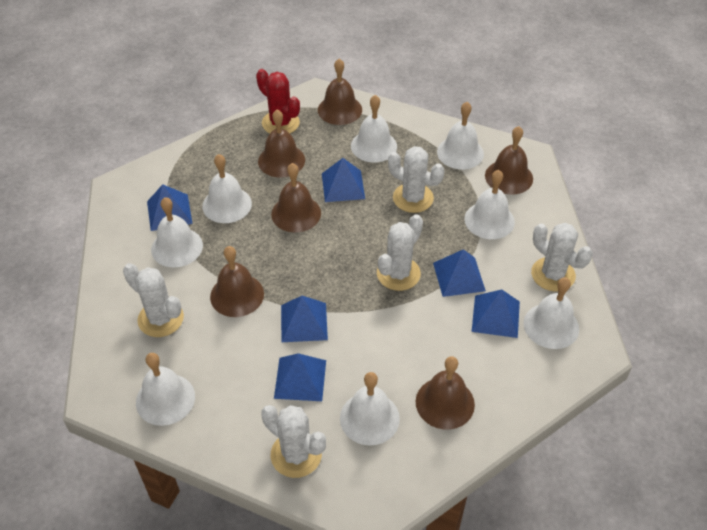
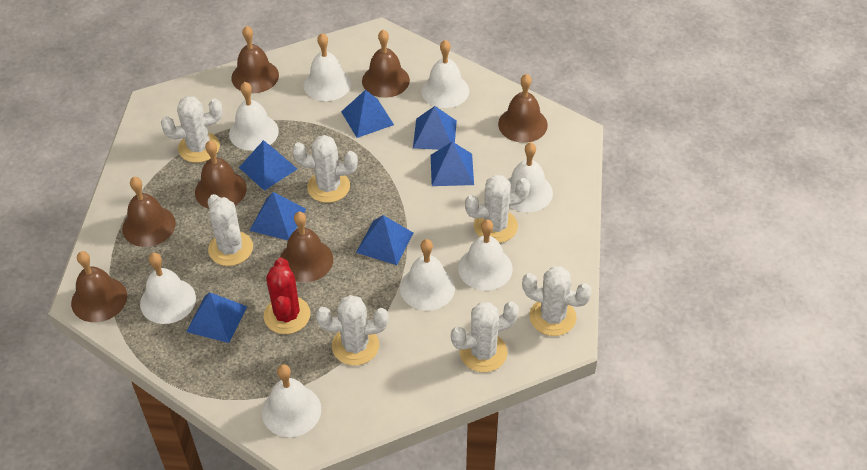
blue pyramid: 6 -> 7
brown bell: 6 -> 7
white cactus: 5 -> 7

